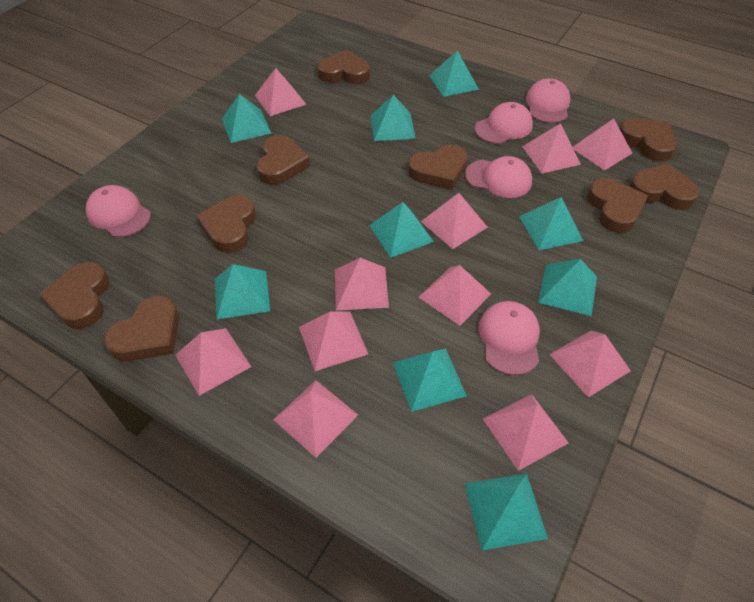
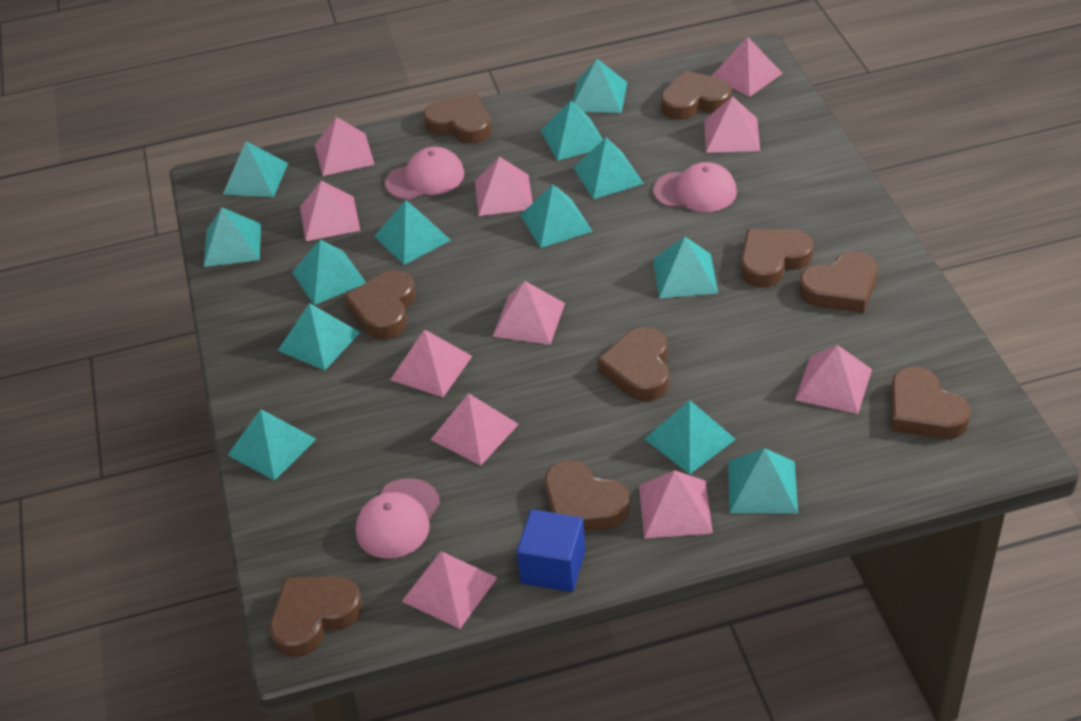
blue cube: 0 -> 1
pink cap: 5 -> 3
turquoise pyramid: 9 -> 13

